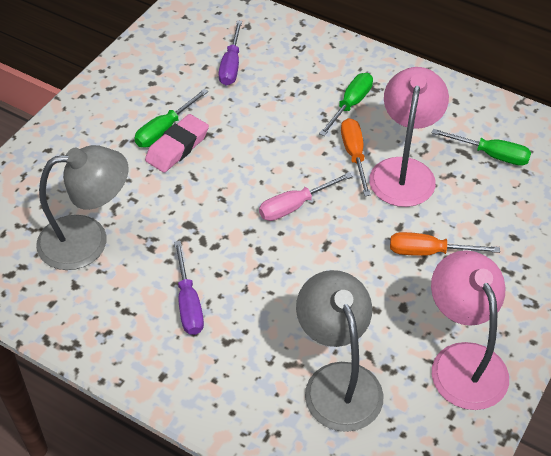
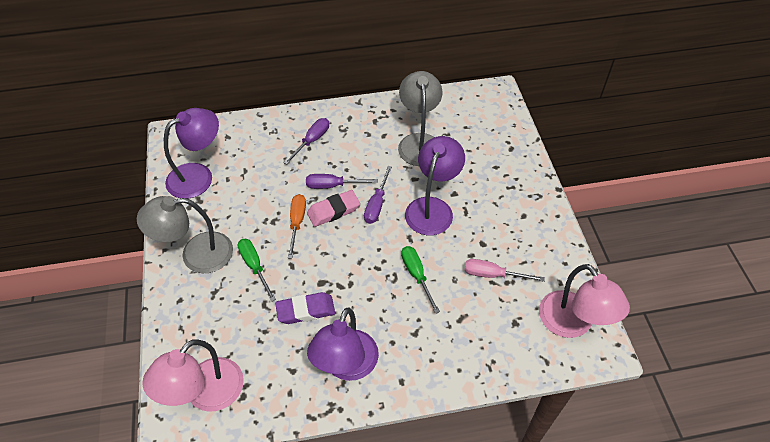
green screwdriver: 3 -> 2
orange screwdriver: 2 -> 1
purple eraser: 0 -> 1
purple lamp: 0 -> 3
purple screwdriver: 2 -> 3

